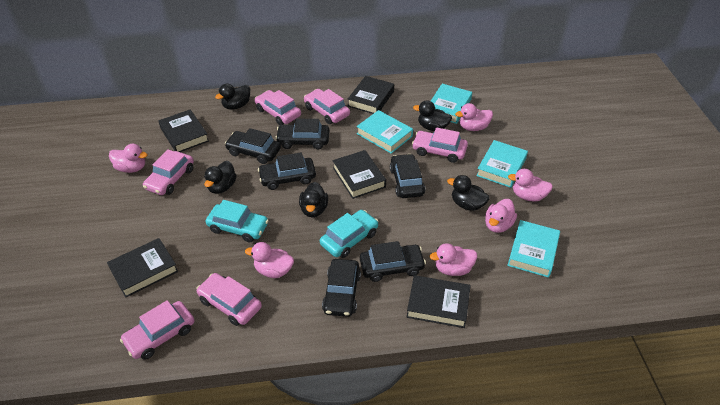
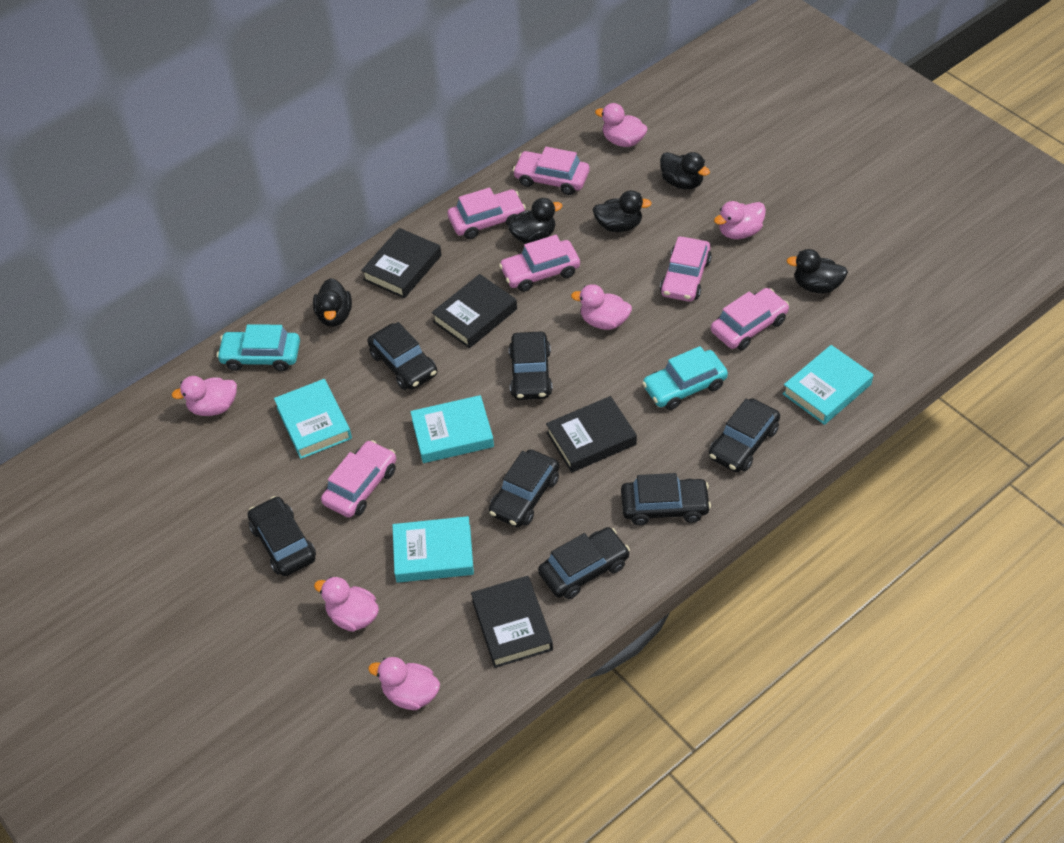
black book: 5 -> 4
black car: 6 -> 7

